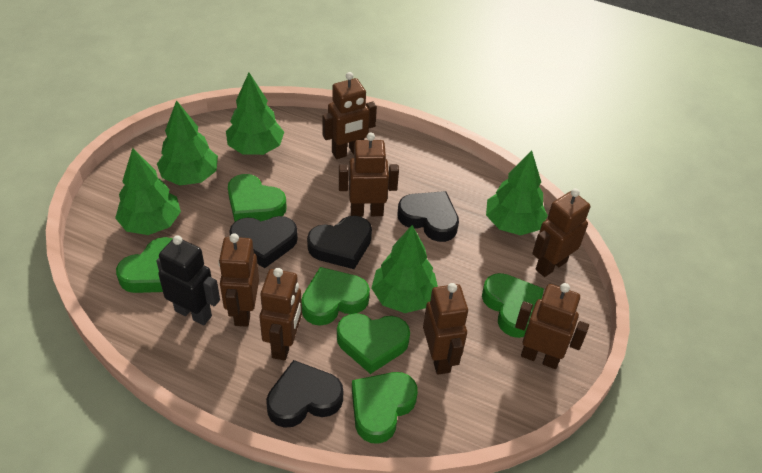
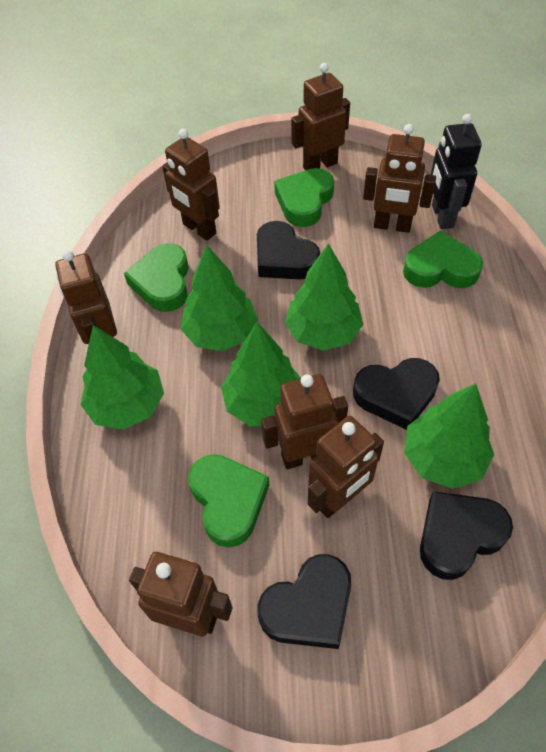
green heart: 6 -> 4

